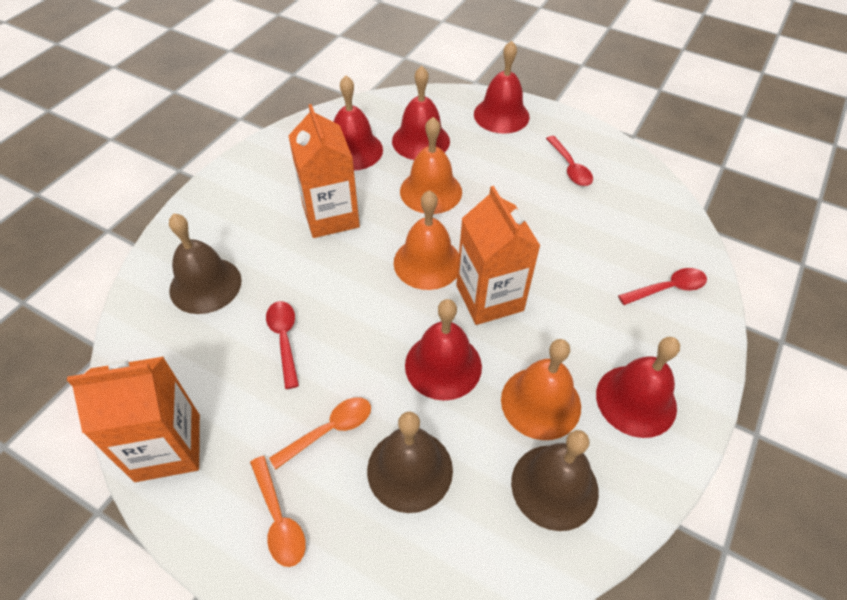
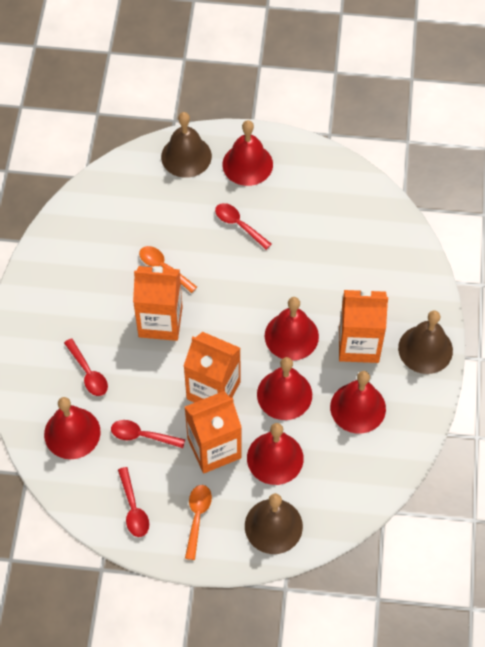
orange bell: 3 -> 0
orange carton: 3 -> 4
red bell: 5 -> 6
red spoon: 3 -> 4

